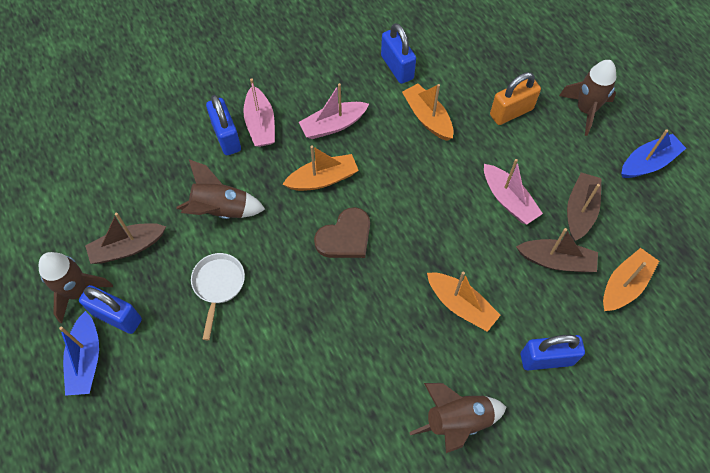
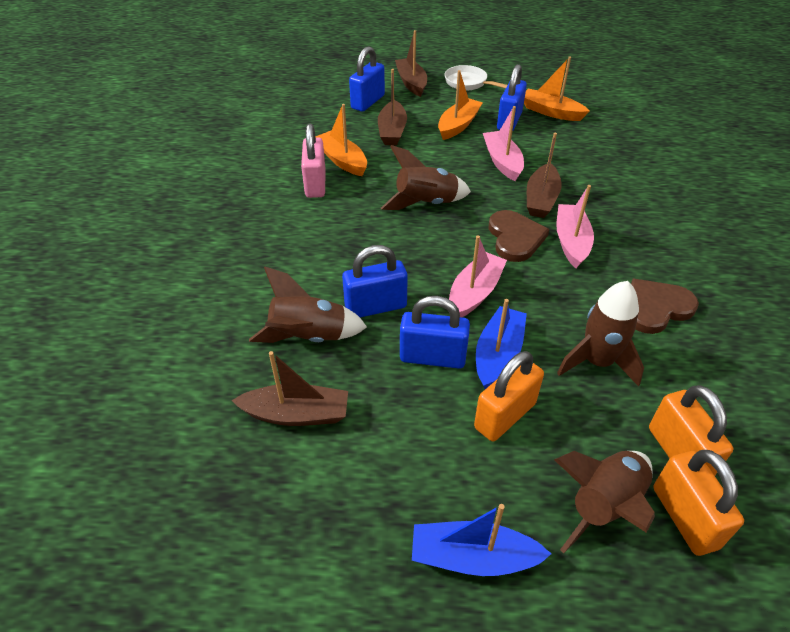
brown boat: 3 -> 4
brown heart: 1 -> 2
orange boat: 4 -> 3
orange padlock: 1 -> 3
pink padlock: 0 -> 1

